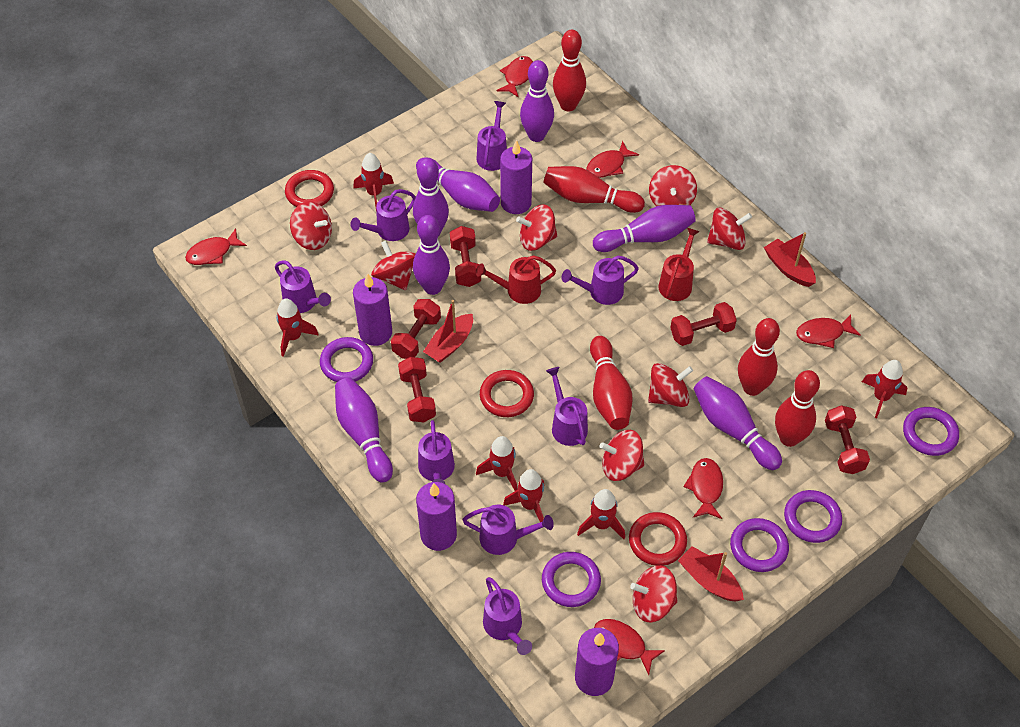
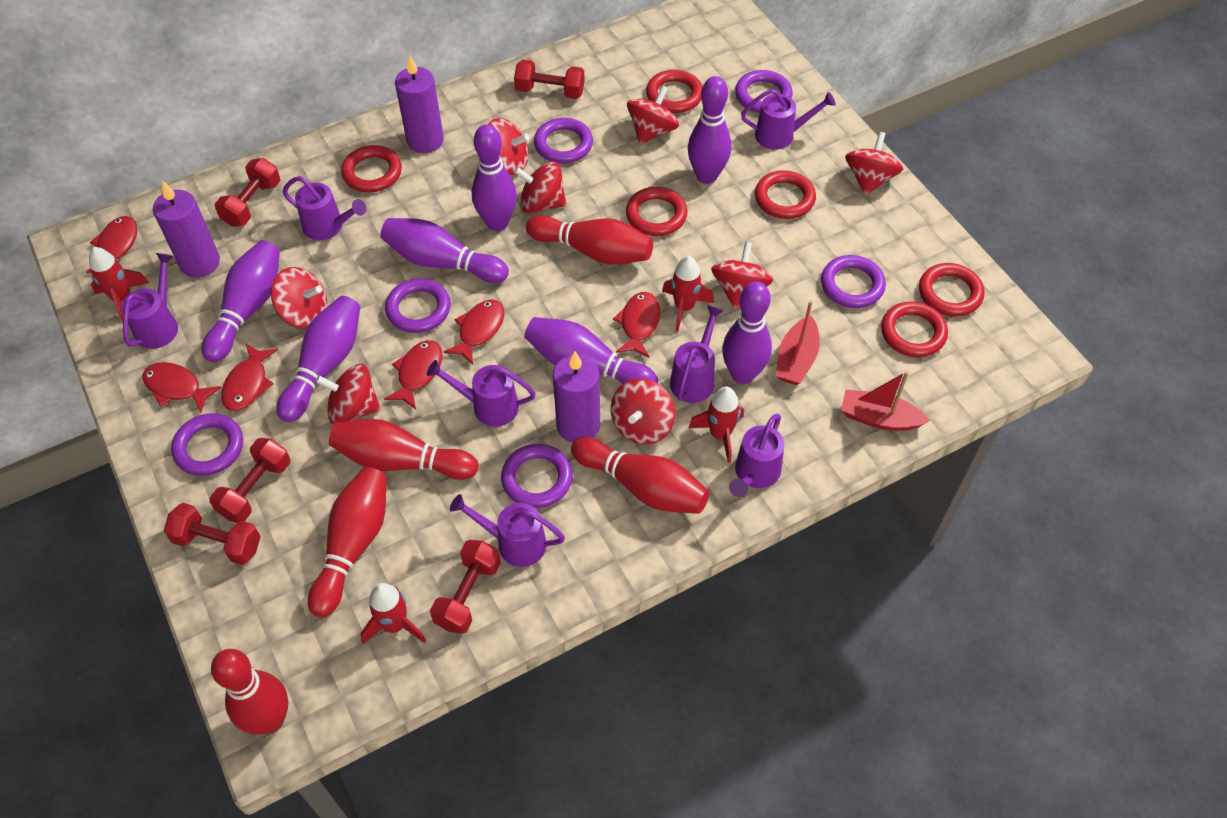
purple candle: 4 -> 3
purple ring: 5 -> 6
purple watering can: 8 -> 7
red boat: 3 -> 2
red ring: 3 -> 6
red rocket: 6 -> 4
red watering can: 2 -> 0

